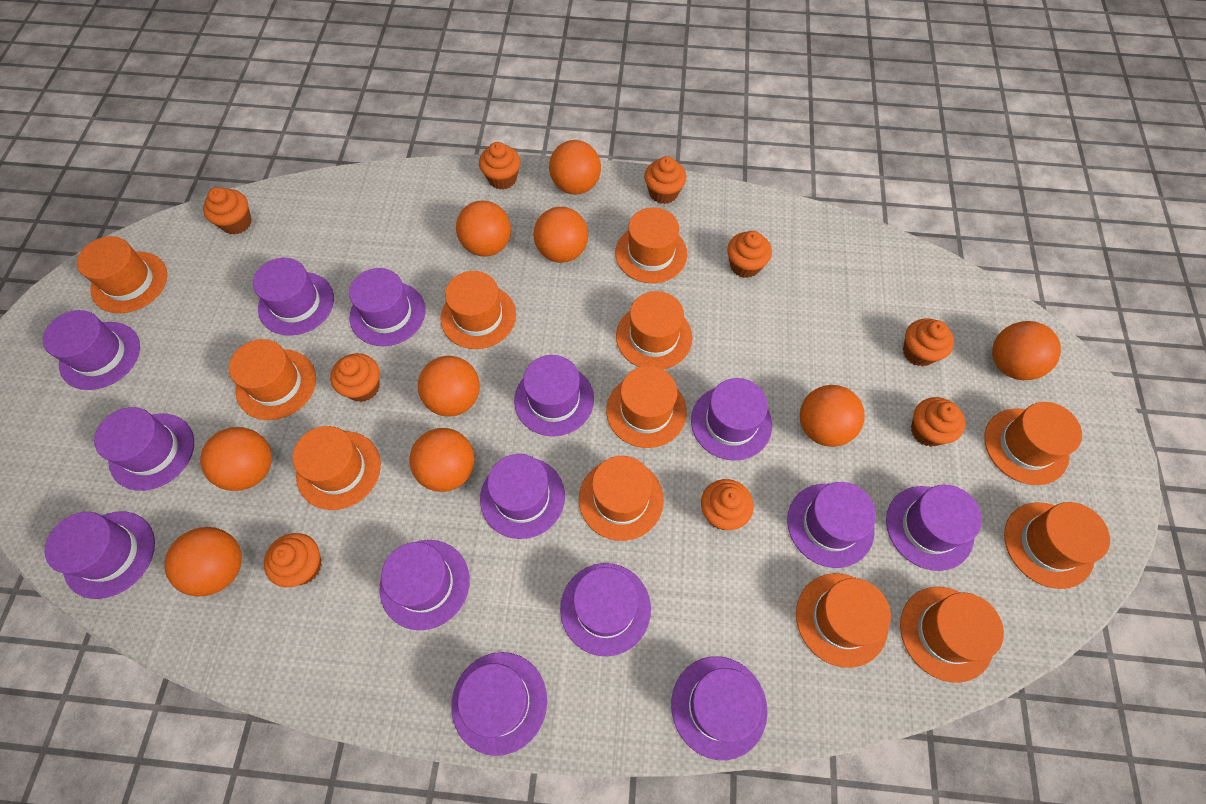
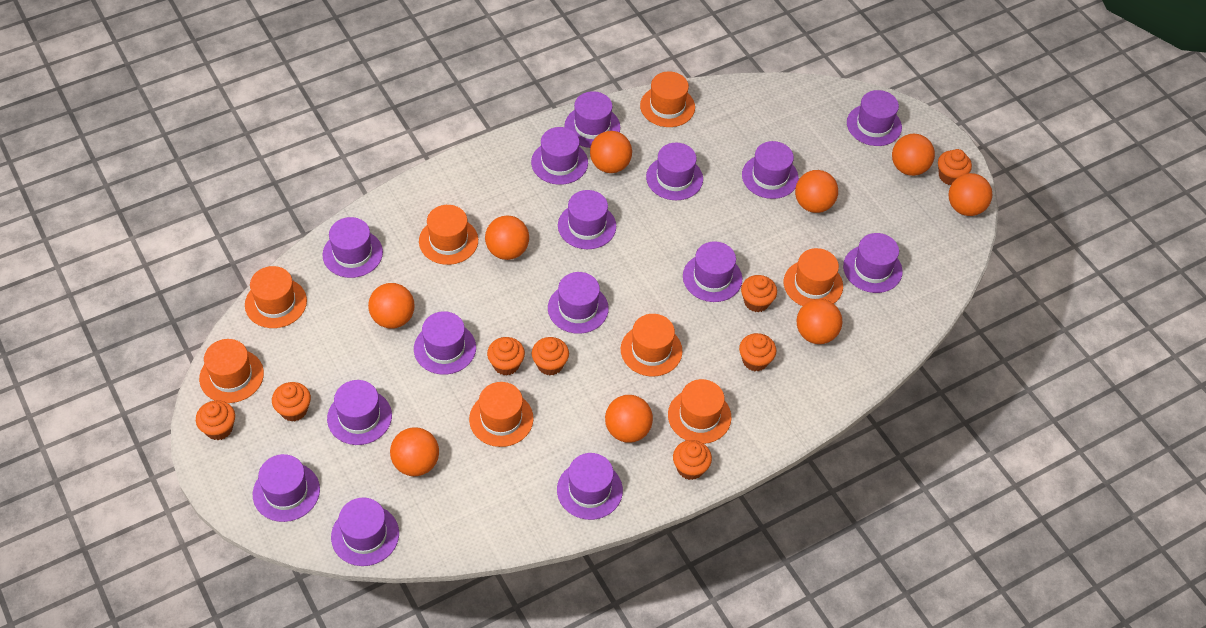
orange cupcake: 9 -> 8
orange hat: 12 -> 8
purple hat: 14 -> 15

